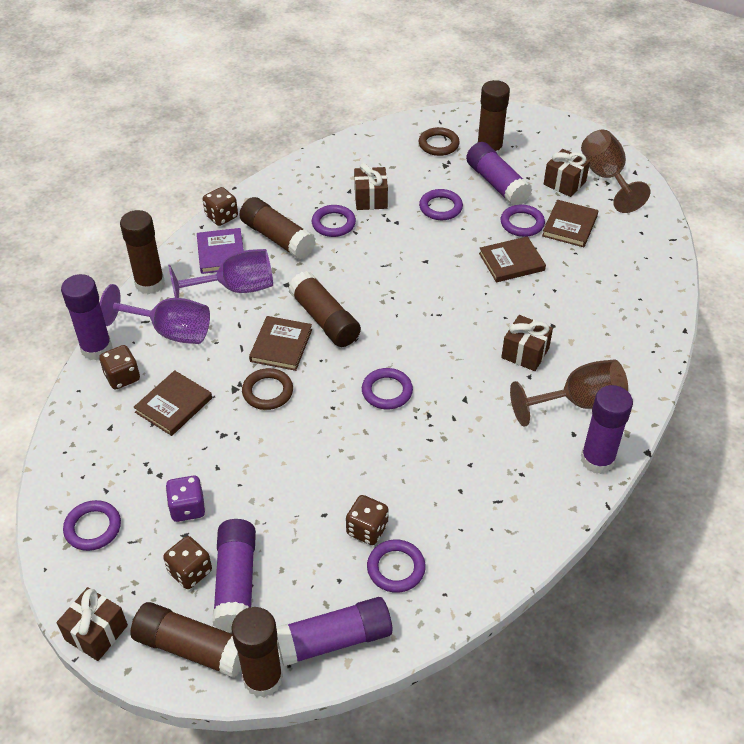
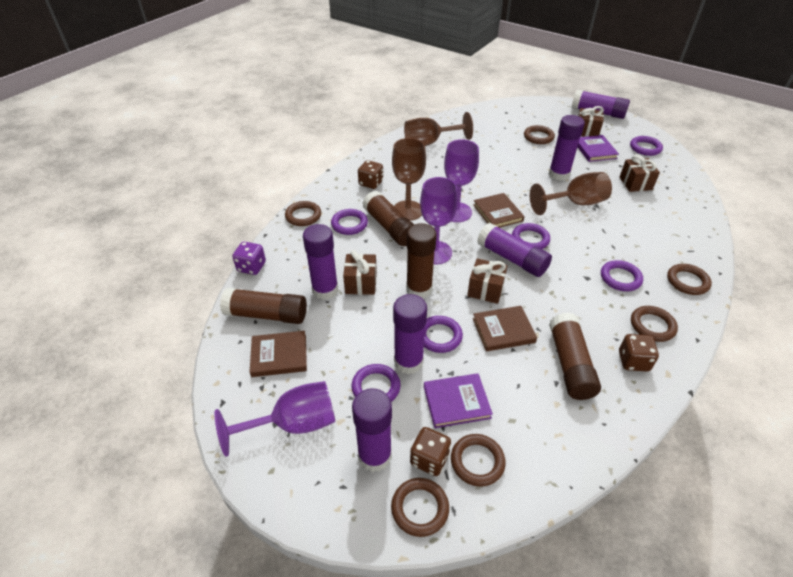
brown book: 4 -> 3
brown dice: 4 -> 3
brown glue stick: 6 -> 4
brown goblet: 2 -> 3
brown ring: 2 -> 6
purple book: 1 -> 2
purple glue stick: 5 -> 6
purple goblet: 2 -> 3

